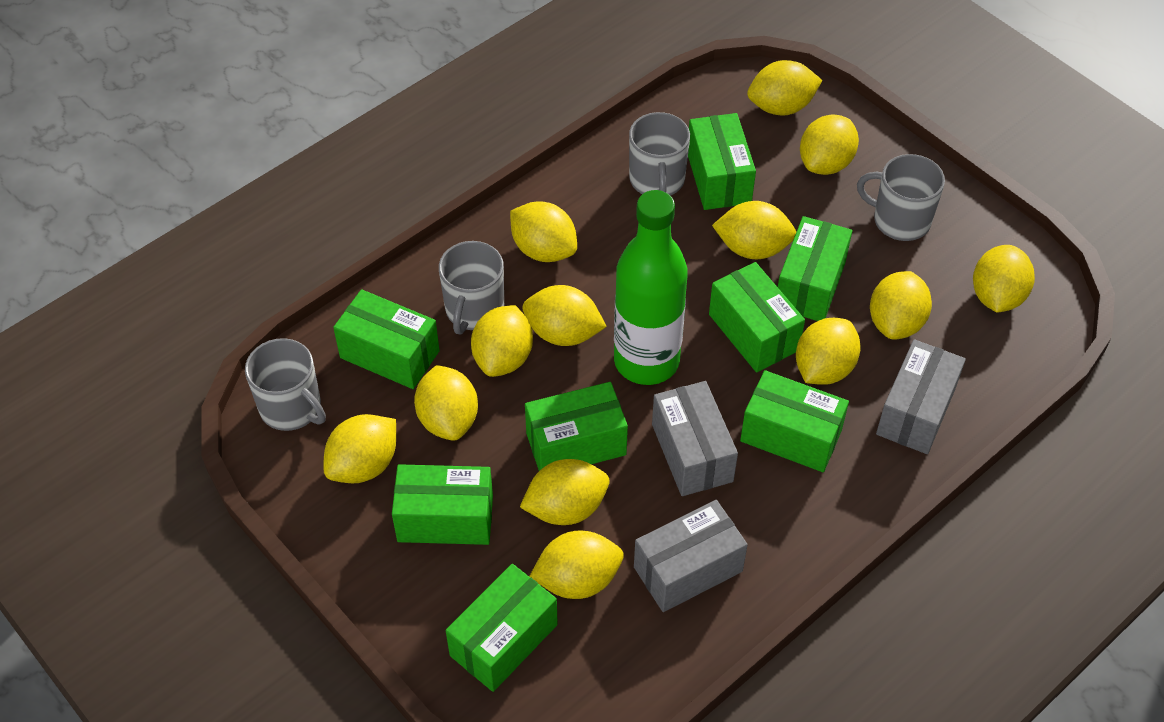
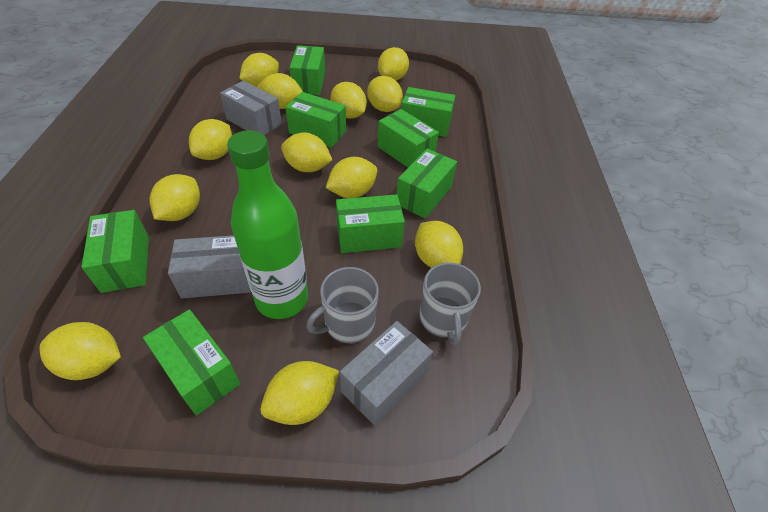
grey mug: 4 -> 2
yellow lemon: 13 -> 12

